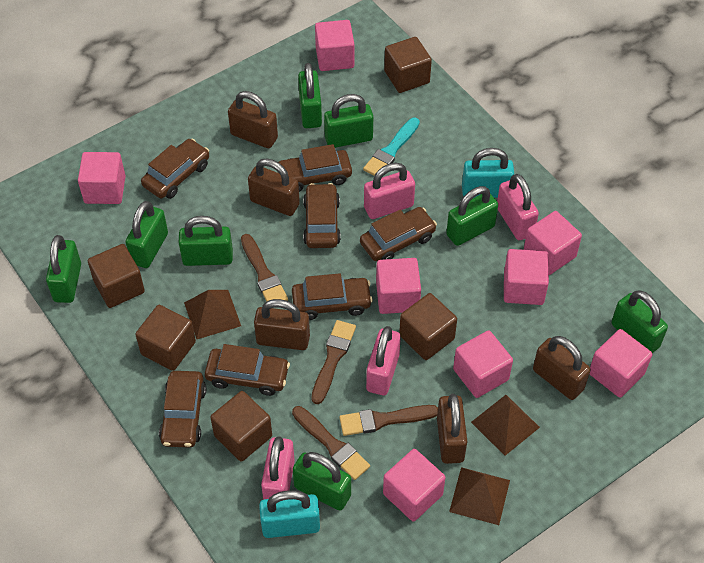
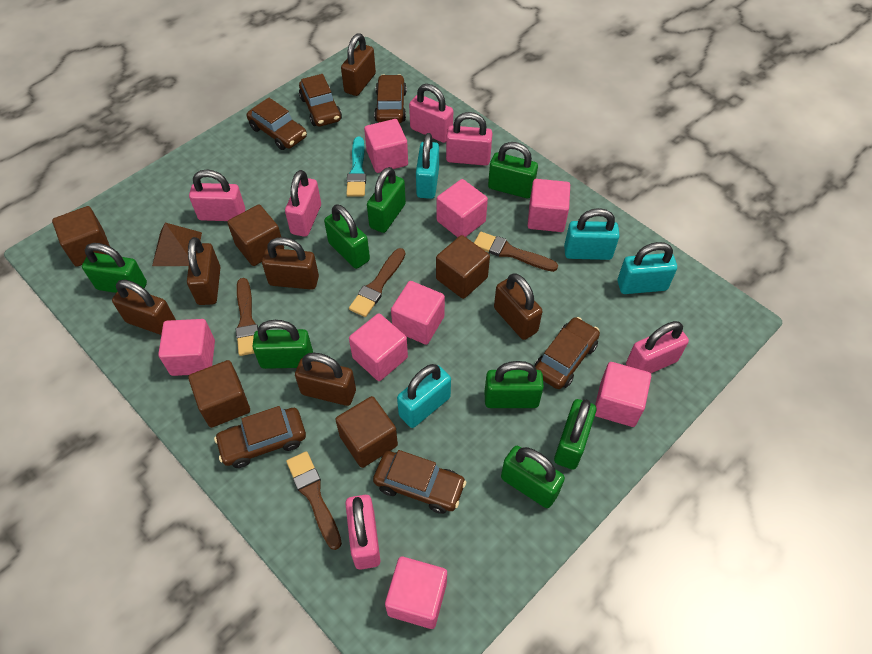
brown car: 7 -> 6
brown padlock: 5 -> 6
brown pyramid: 3 -> 1
pink padlock: 4 -> 6
turquoise padlock: 2 -> 4

